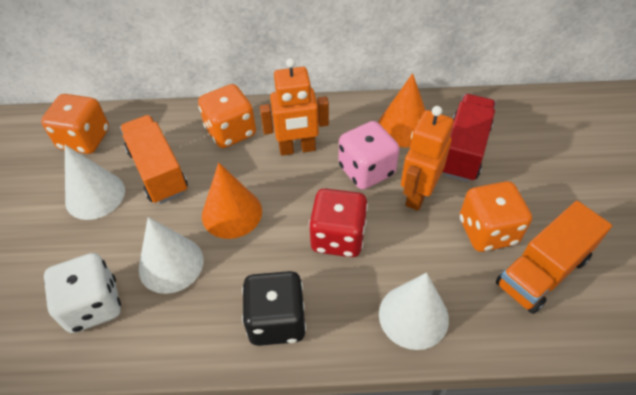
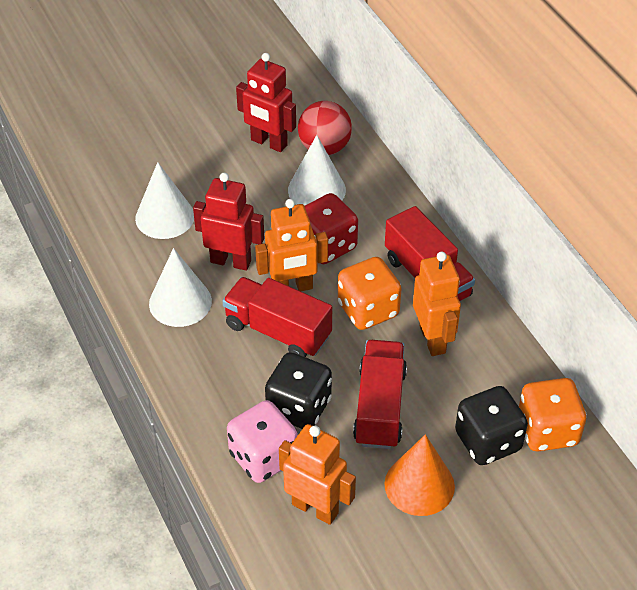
black dice: 1 -> 2
orange cone: 2 -> 1
orange dice: 3 -> 2
orange robot: 2 -> 3
orange truck: 2 -> 0
red ball: 0 -> 1
red robot: 0 -> 2
red truck: 1 -> 3
white dice: 1 -> 0

